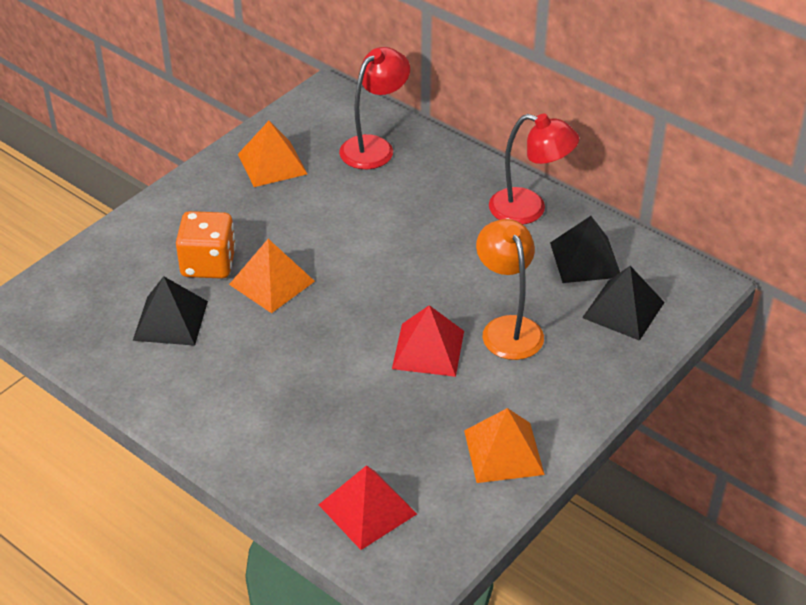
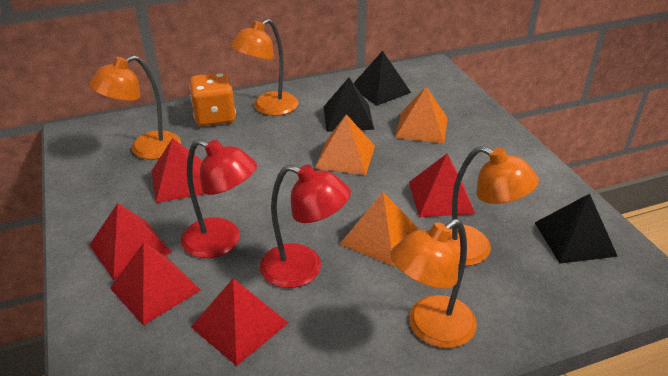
orange lamp: 1 -> 4
red pyramid: 2 -> 5

